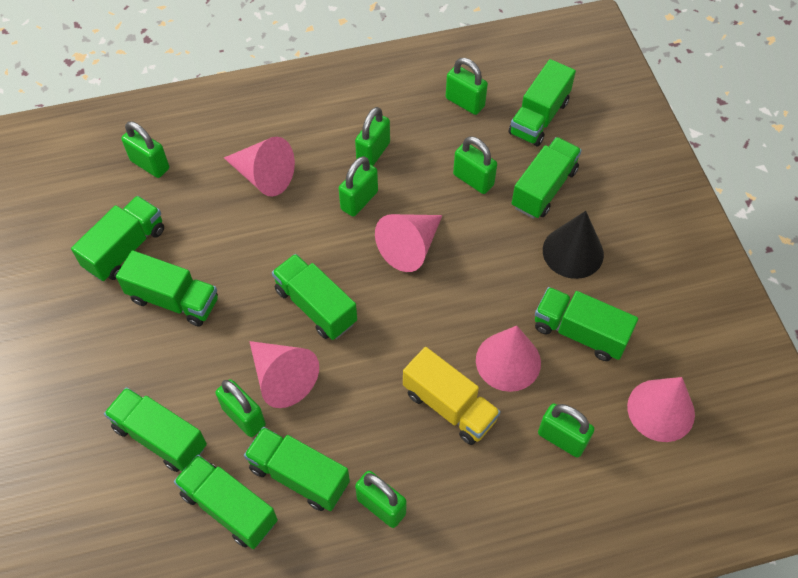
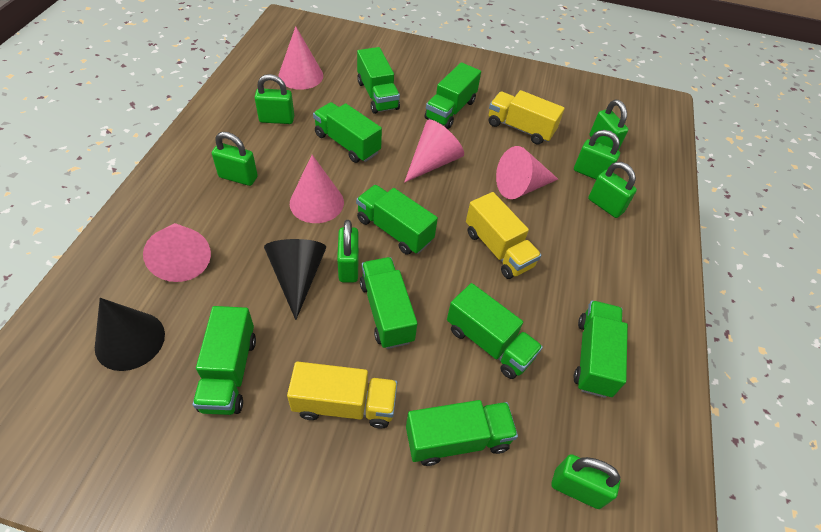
black cone: 1 -> 2
green padlock: 8 -> 7
yellow truck: 1 -> 3

